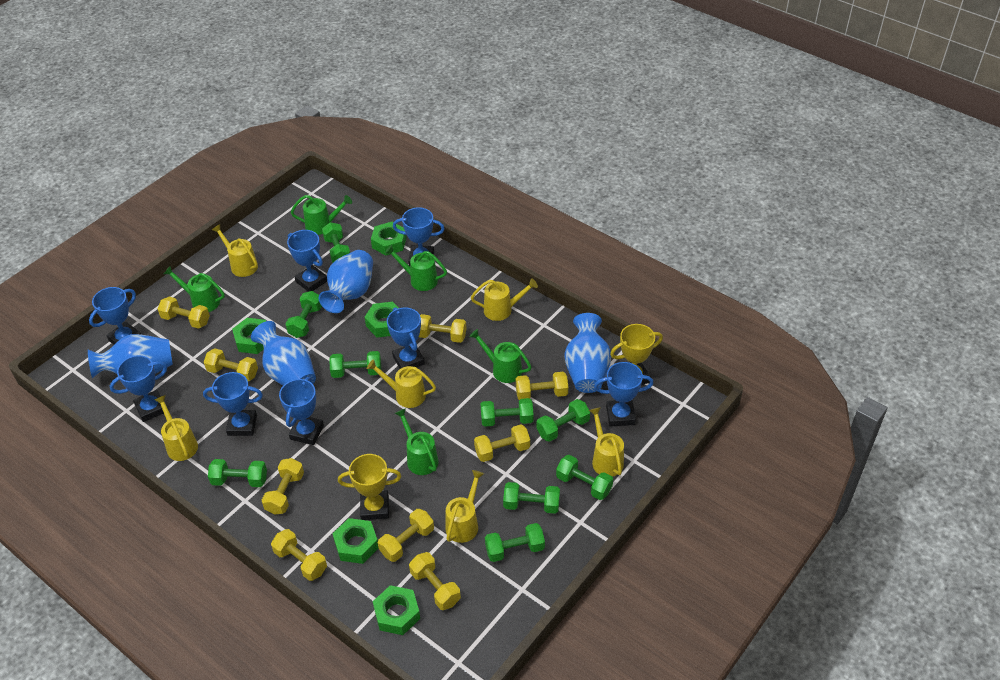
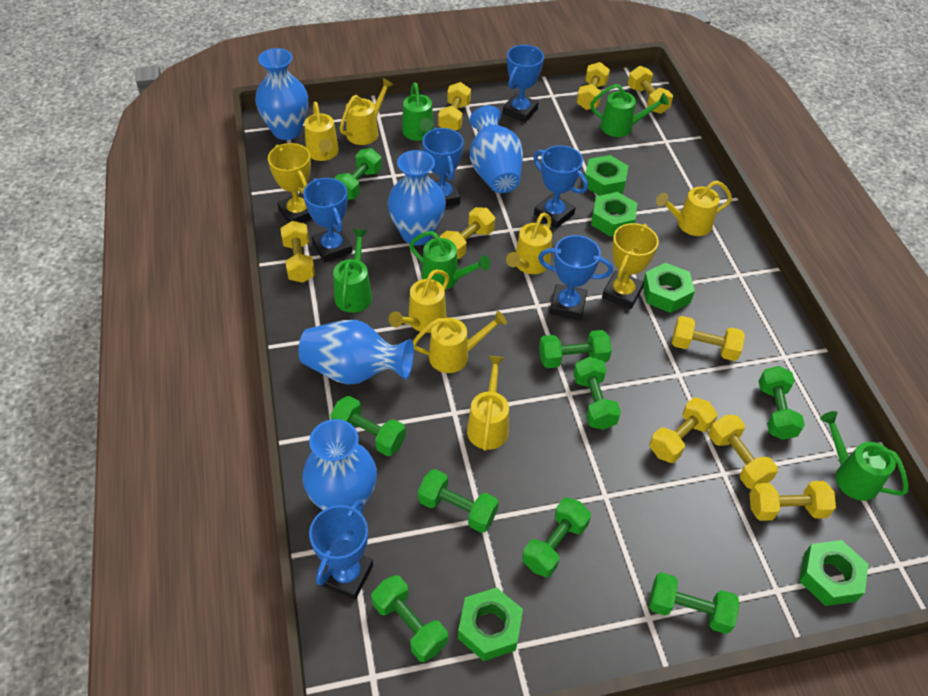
blue trophy: 8 -> 6
blue vase: 4 -> 5
yellow watering can: 6 -> 7

